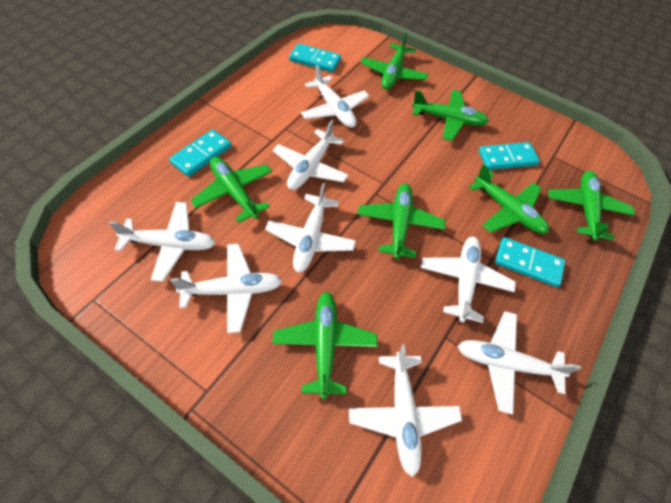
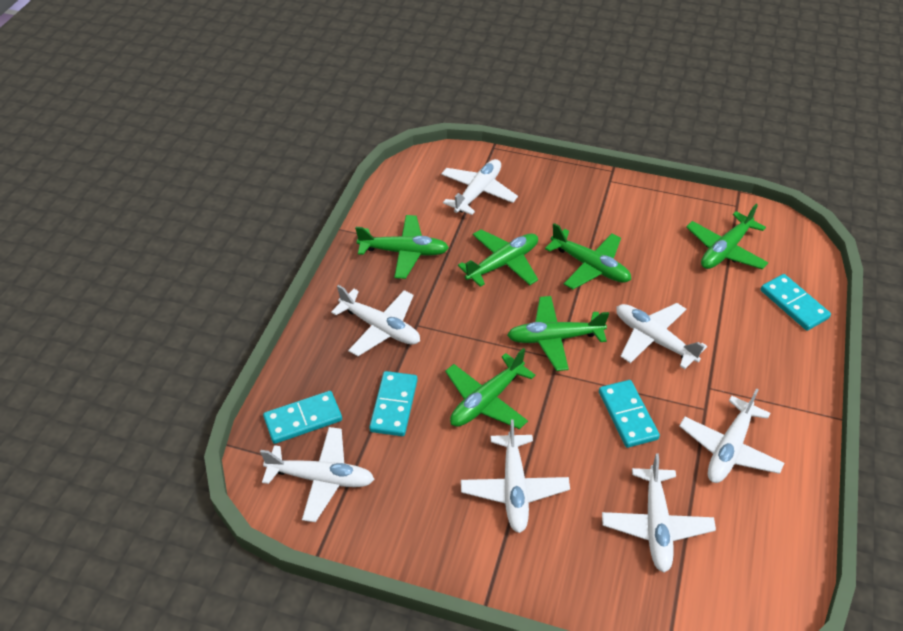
green plane: 7 -> 6
white plane: 8 -> 7

